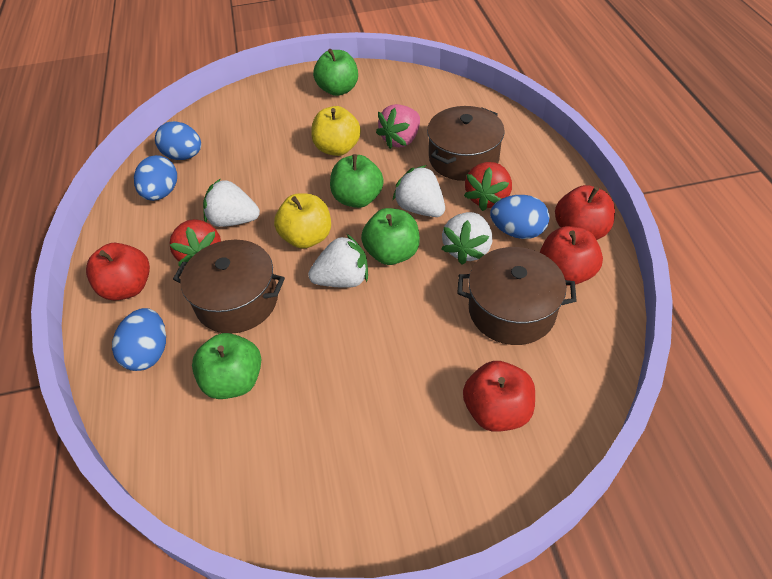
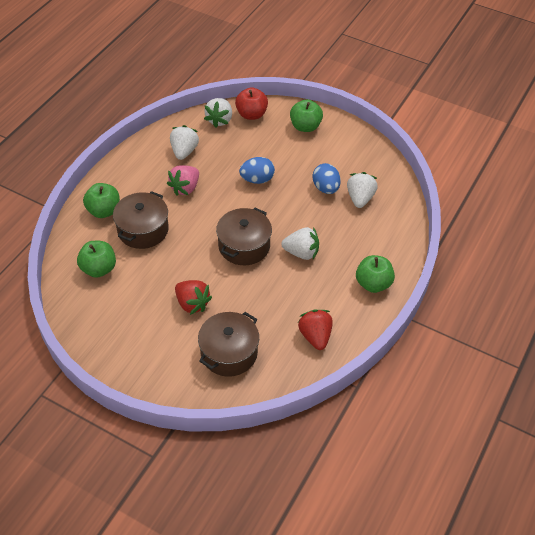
blue egg: 4 -> 2
red apple: 4 -> 1
yellow apple: 2 -> 0

